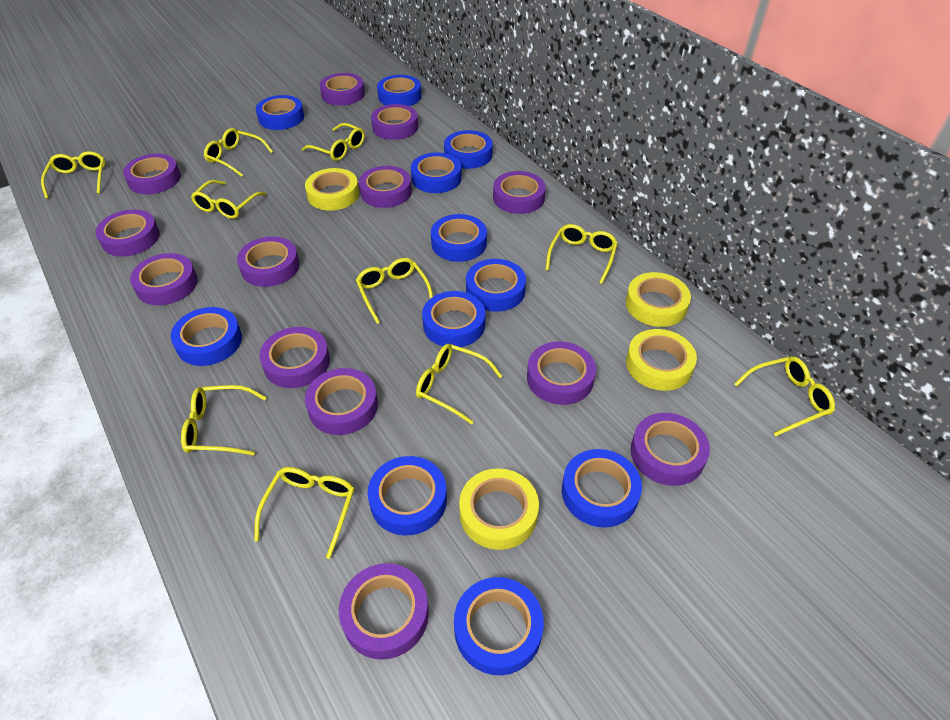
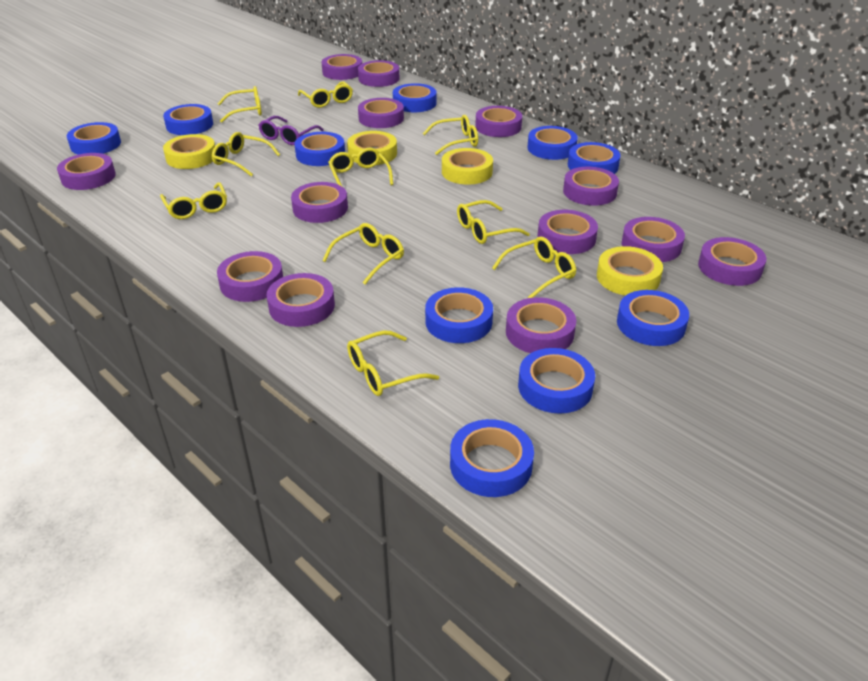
blue tape: 11 -> 10
purple glasses: 0 -> 1

